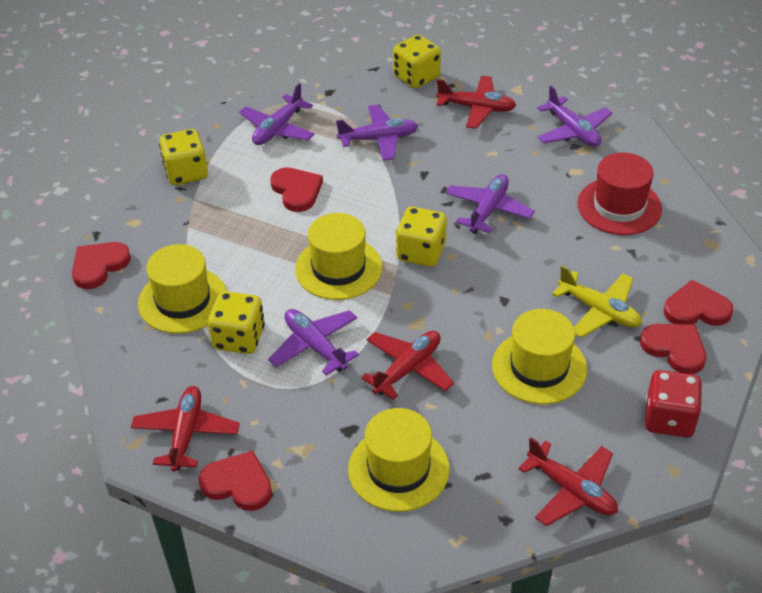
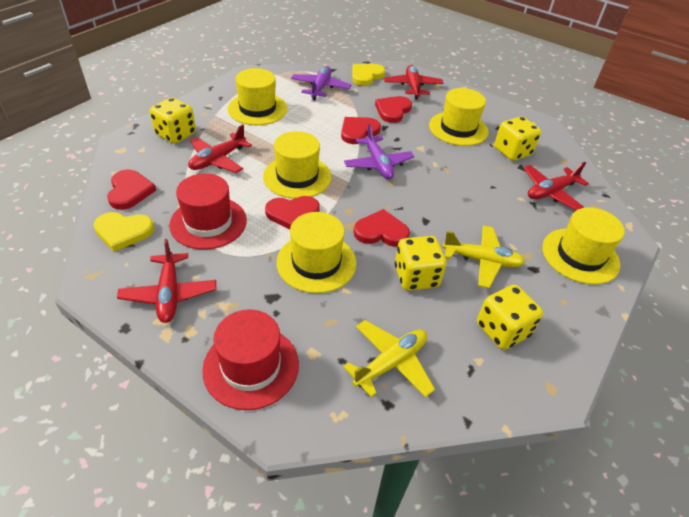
purple plane: 5 -> 2
red dice: 1 -> 0
red hat: 1 -> 2
yellow hat: 4 -> 5
yellow heart: 0 -> 2
yellow plane: 1 -> 2

